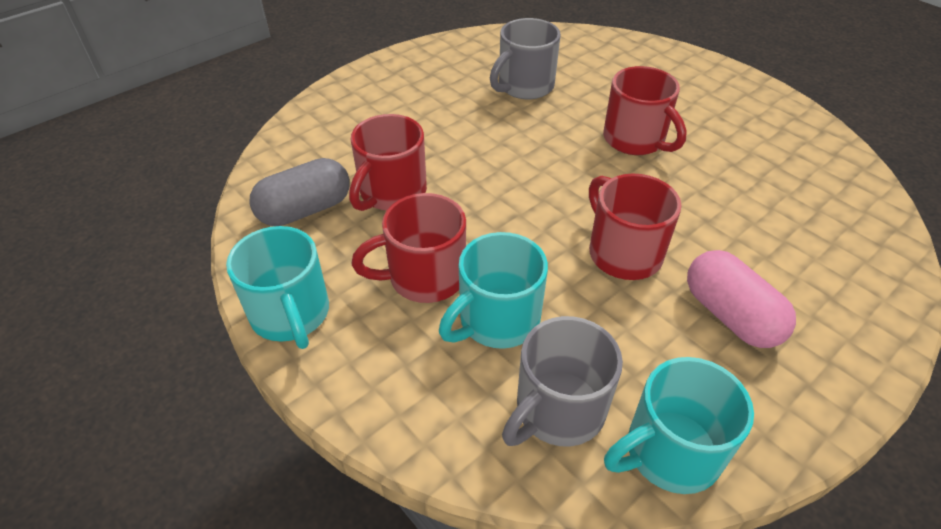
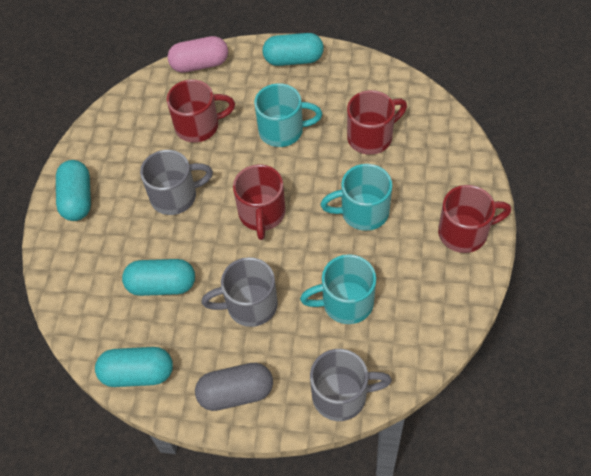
grey mug: 2 -> 3
turquoise capsule: 0 -> 4

